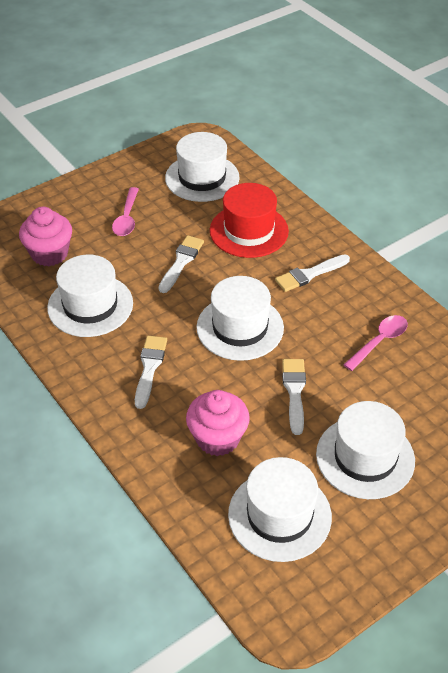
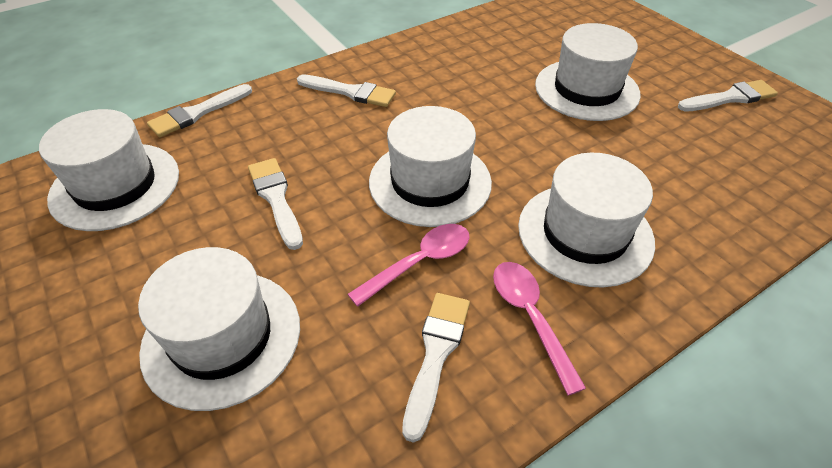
pink cupcake: 2 -> 0
red hat: 1 -> 0
white brush: 4 -> 5

